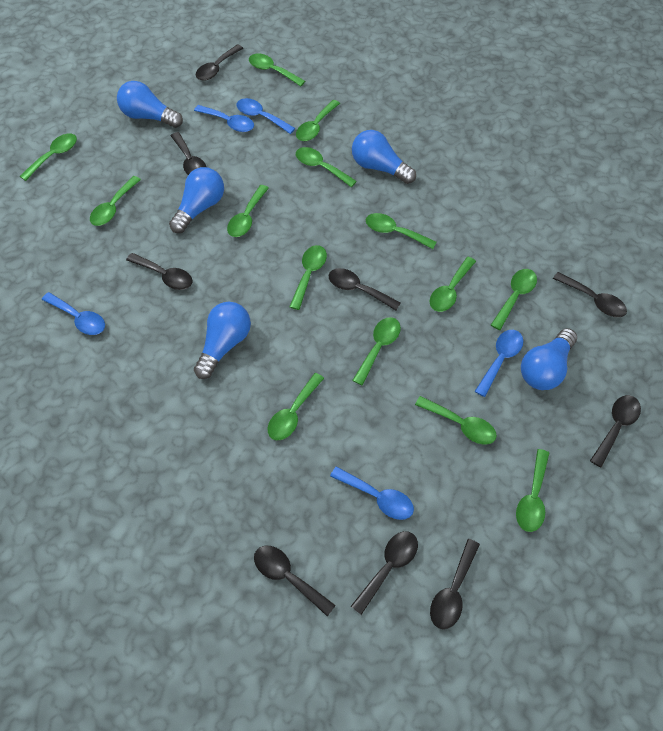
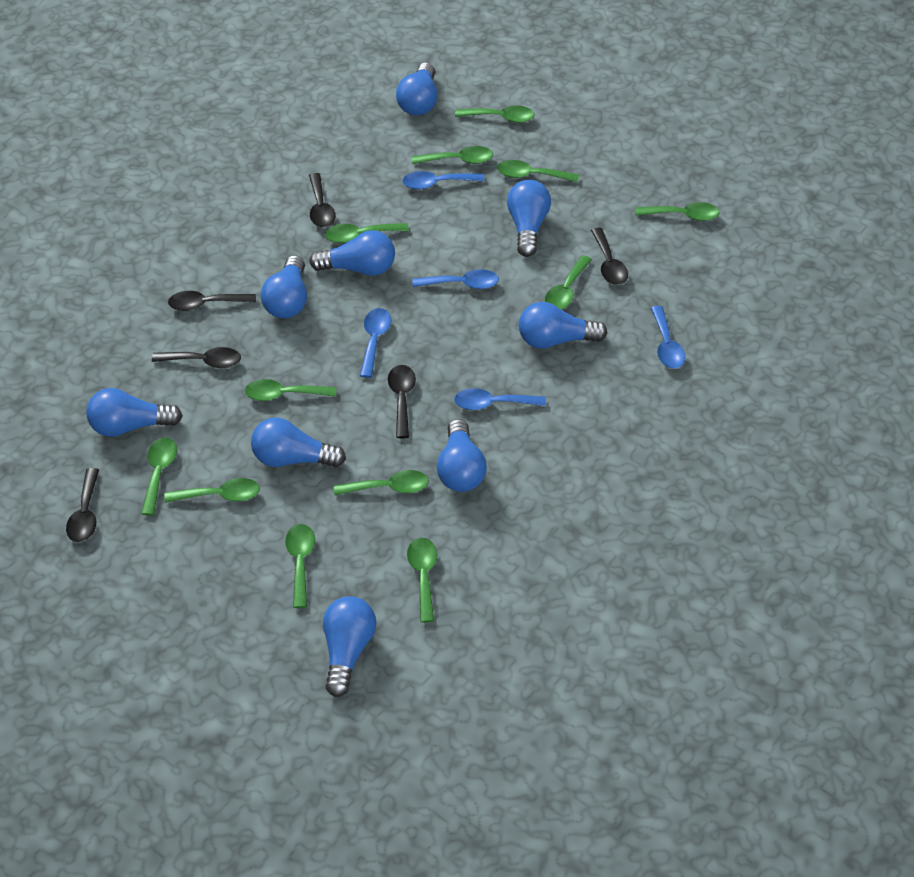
black spoon: 9 -> 6
blue light bulb: 5 -> 9
green spoon: 14 -> 12

